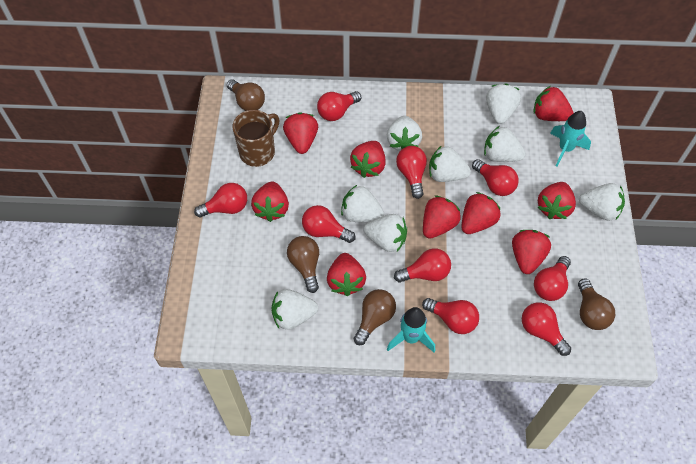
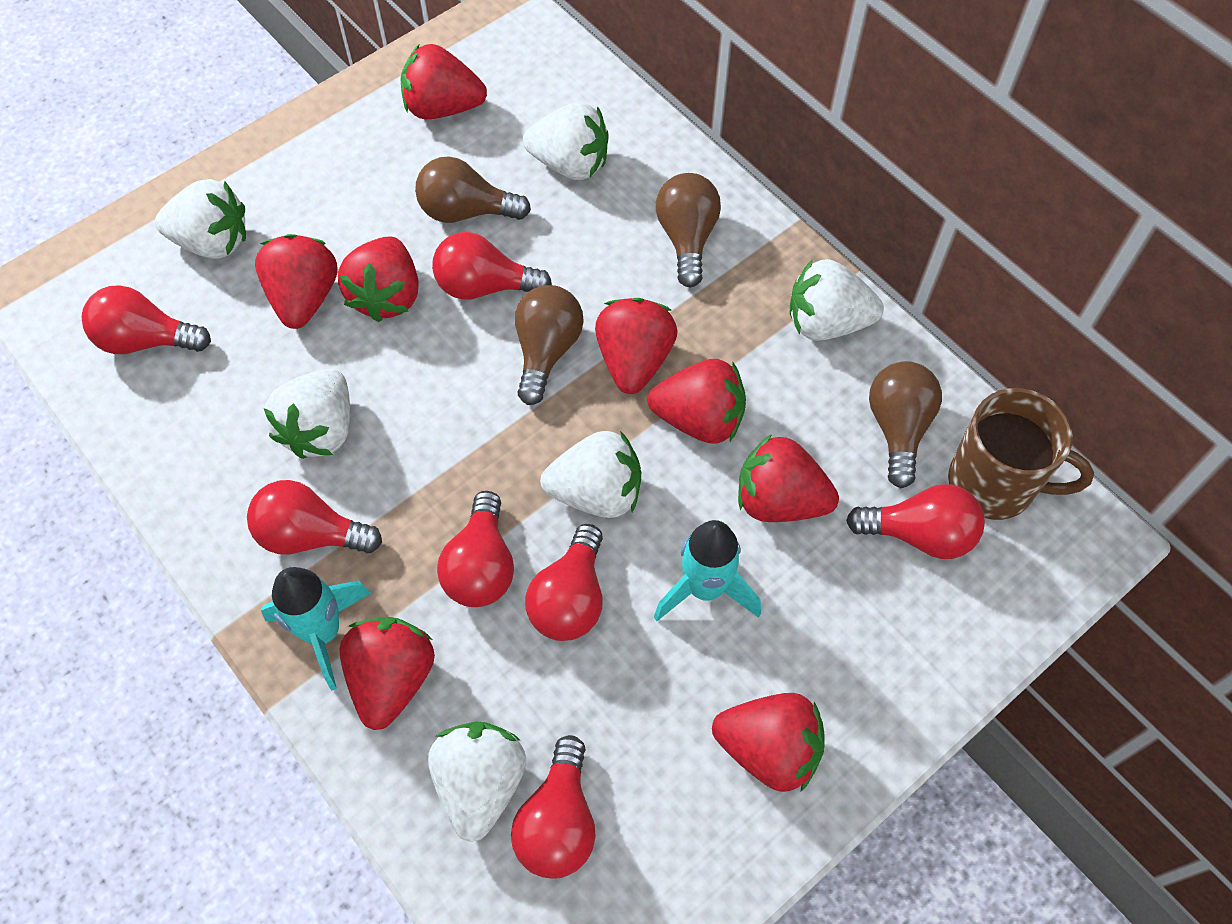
red light bulb: 9 -> 7
red strawberry: 9 -> 8
white strawberry: 8 -> 6

